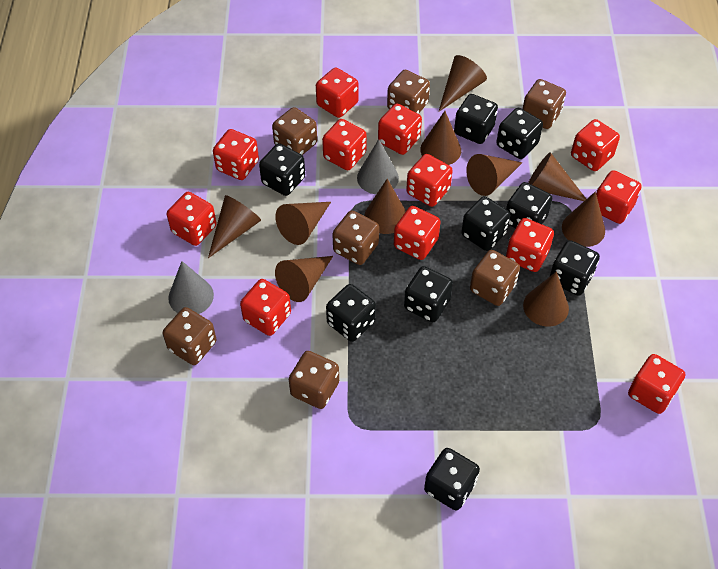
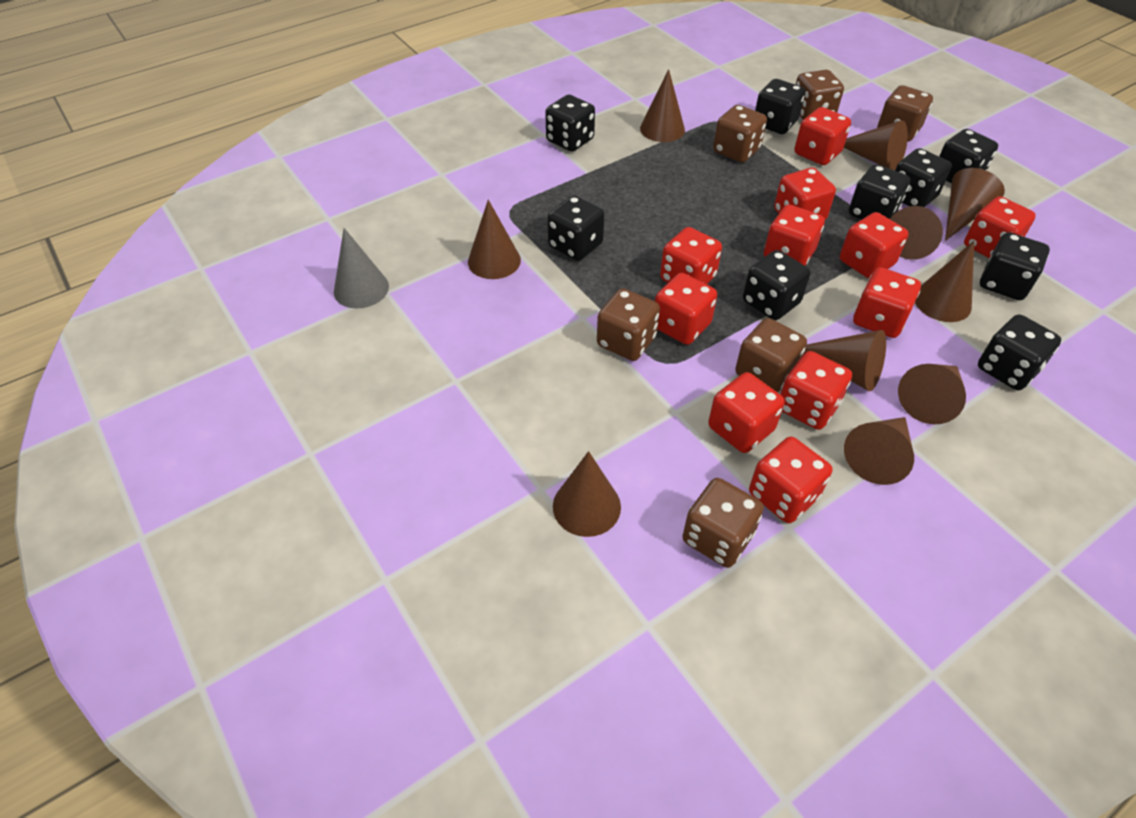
brown dice: 7 -> 6
grey cone: 2 -> 1
red dice: 12 -> 11

